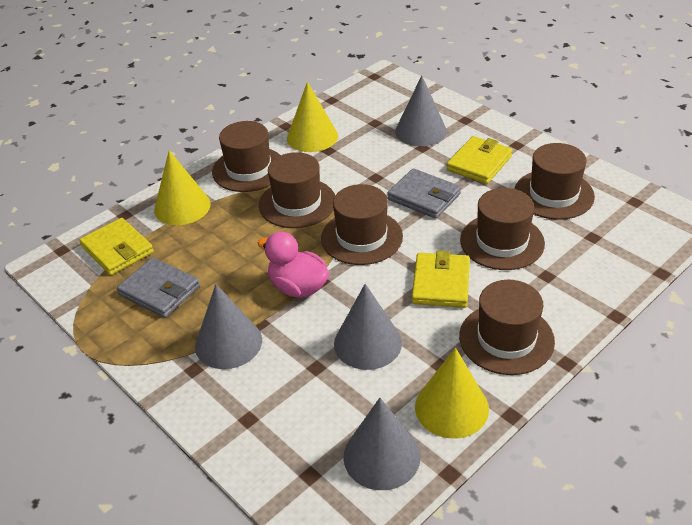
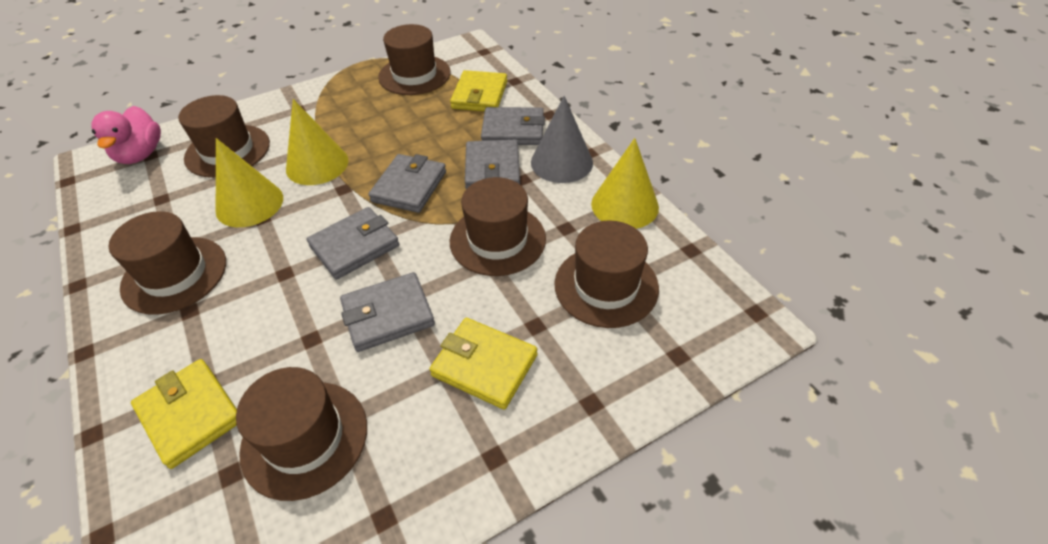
grey cone: 4 -> 1
grey wallet: 2 -> 5

